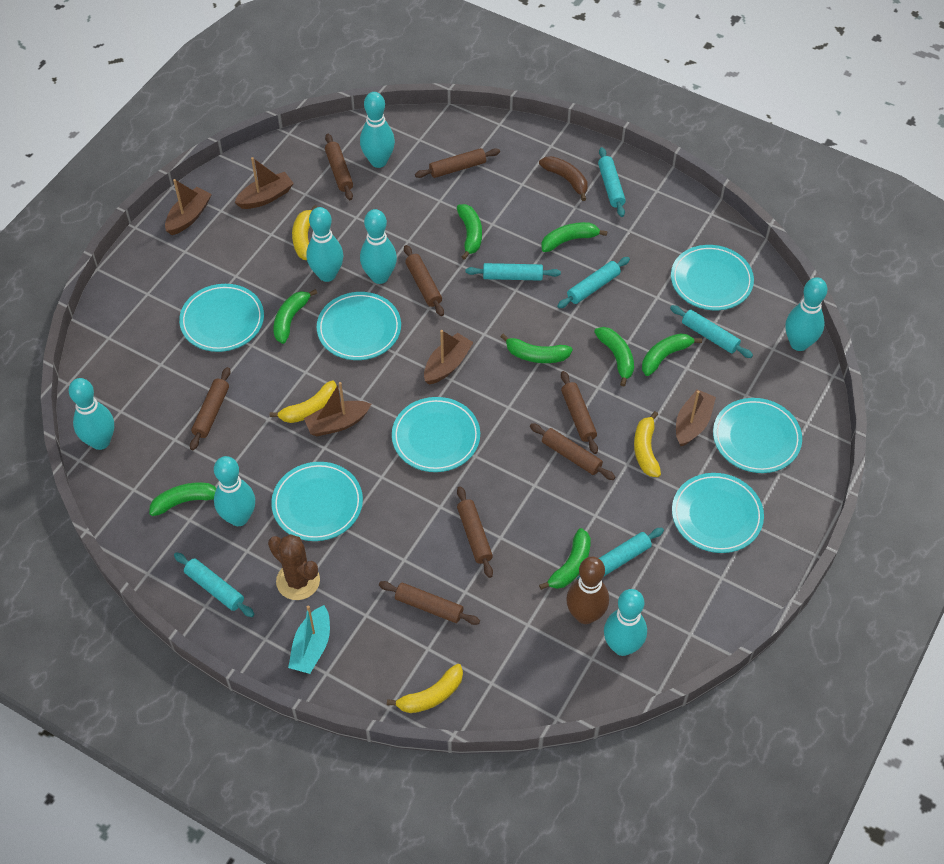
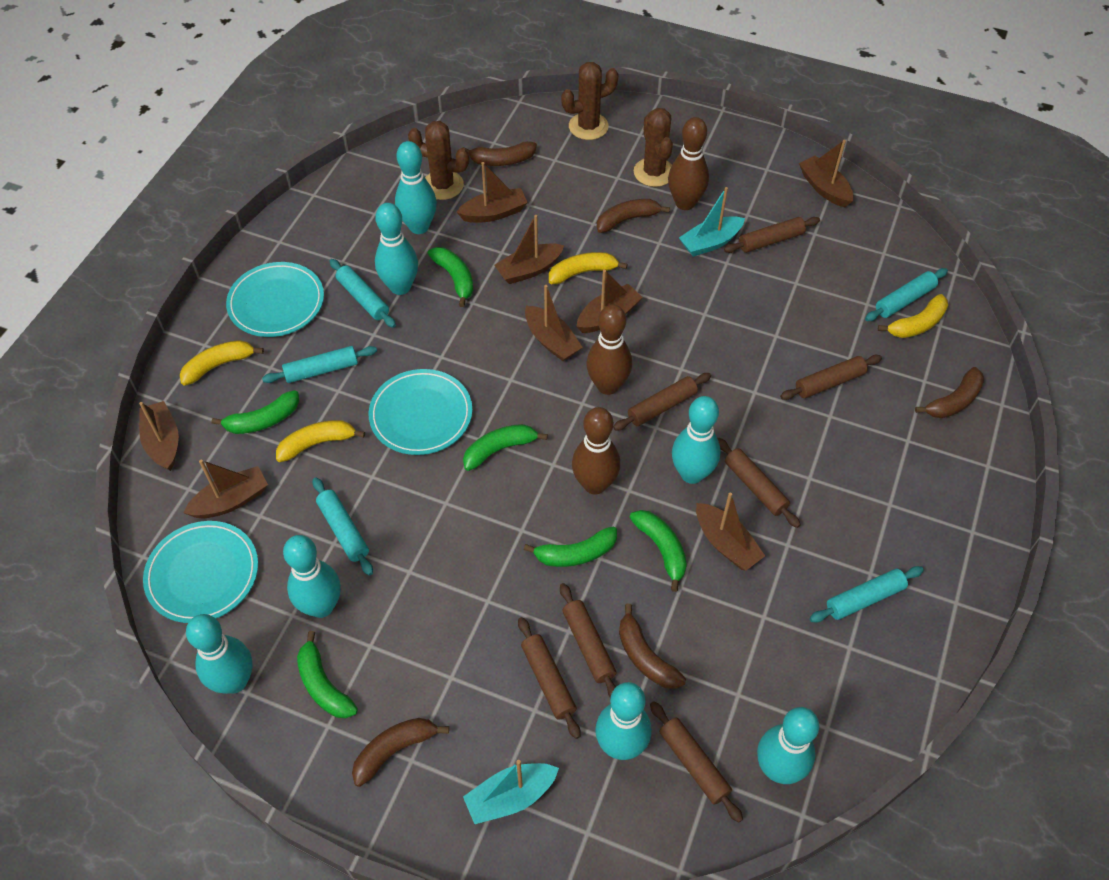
brown banana: 1 -> 5
brown boat: 5 -> 8
brown bowling pin: 1 -> 3
brown cactus: 1 -> 3
brown rolling pin: 8 -> 7
green banana: 8 -> 6
turquoise boat: 1 -> 2
turquoise plate: 7 -> 3
turquoise rolling pin: 6 -> 5

